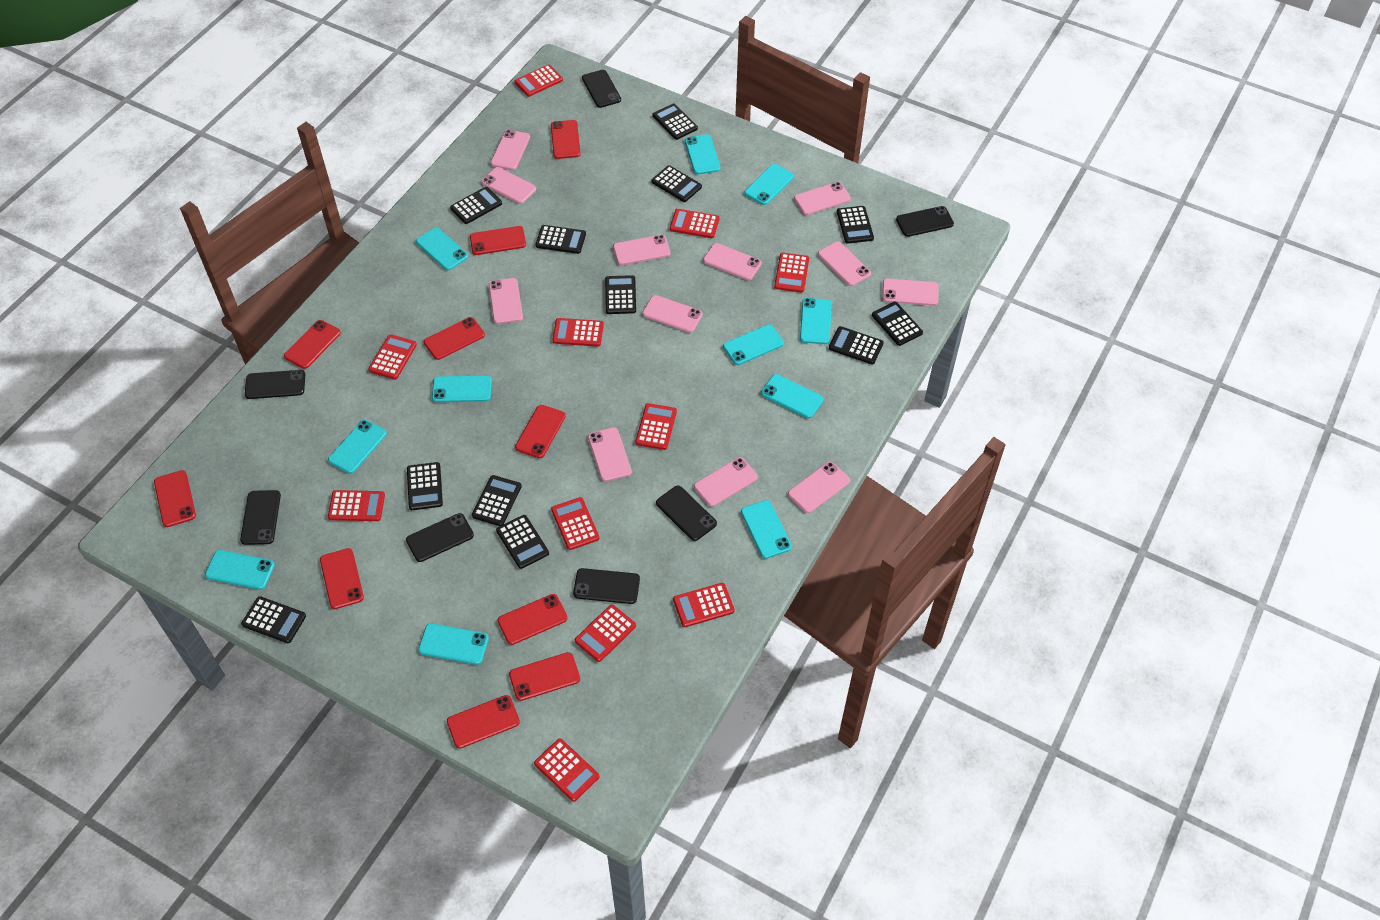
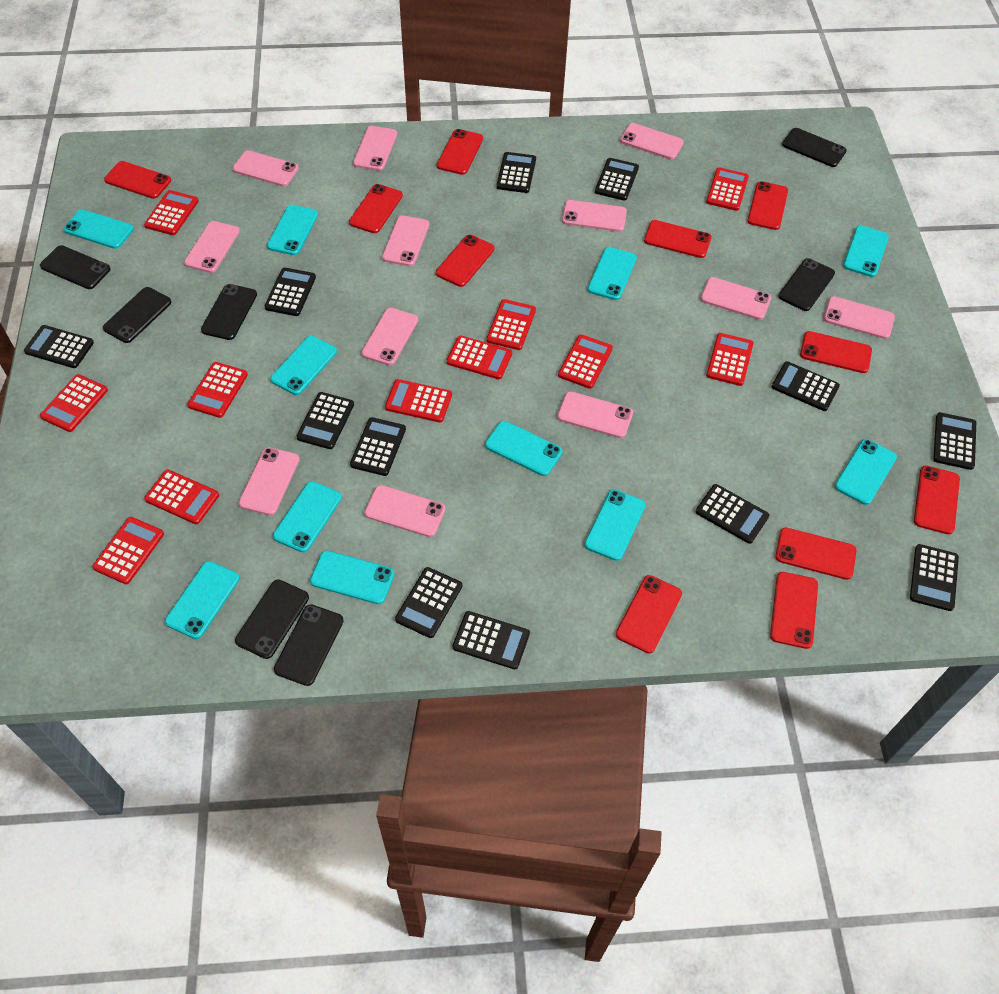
red phone: 10 -> 11

